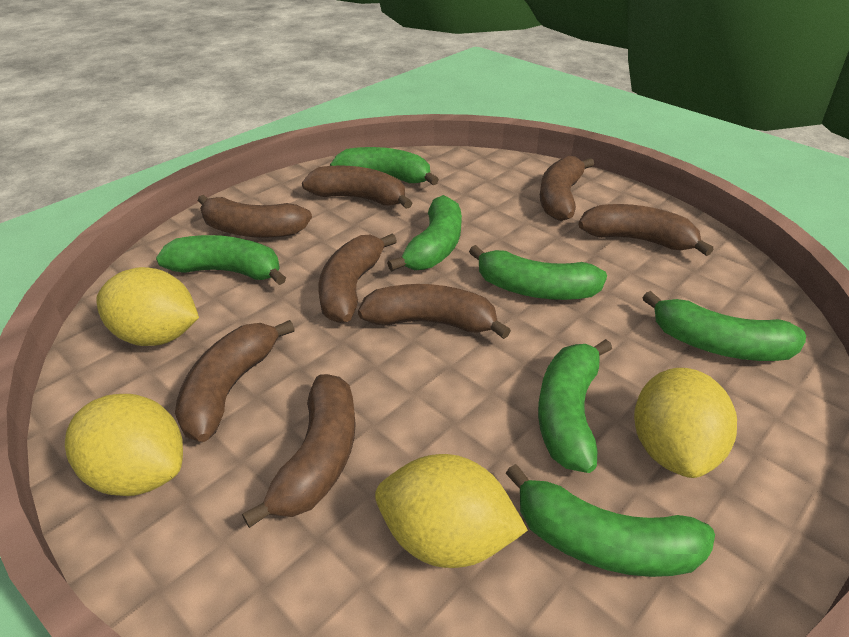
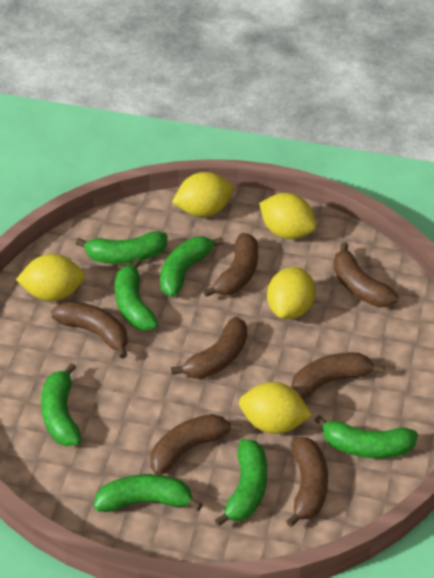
brown banana: 8 -> 7
yellow lemon: 4 -> 5

